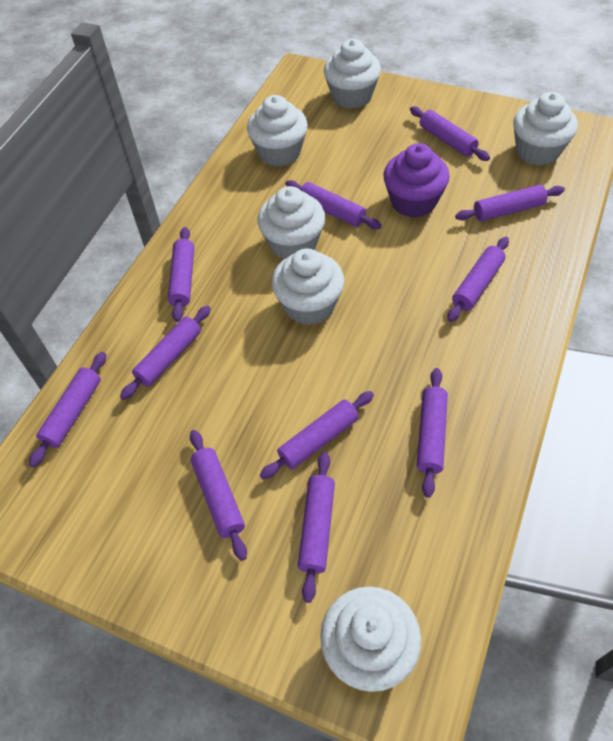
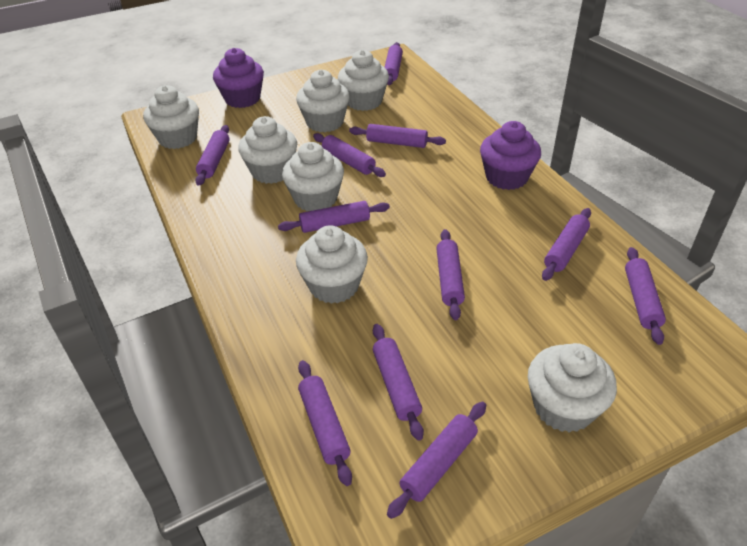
purple cupcake: 1 -> 2
white cupcake: 6 -> 7

